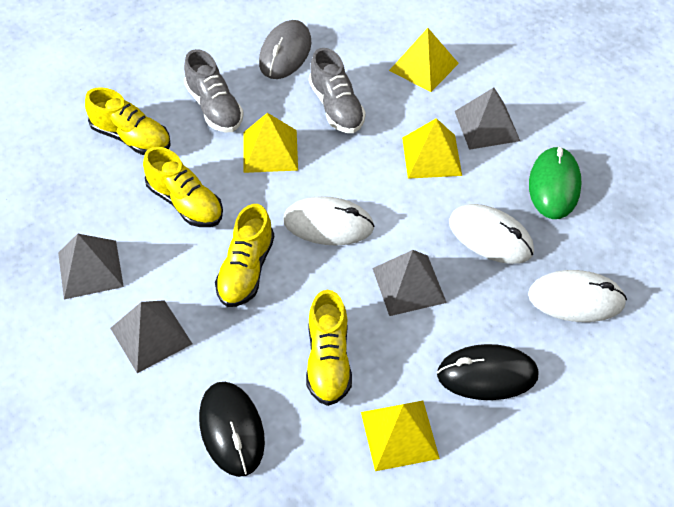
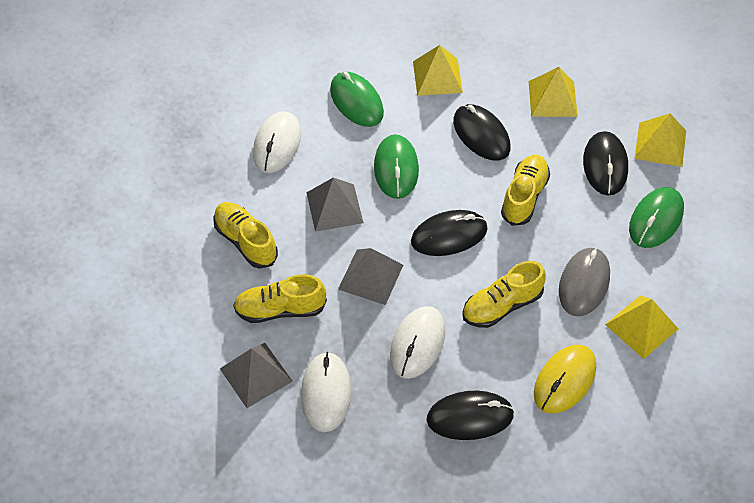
black mouse: 2 -> 4
green mouse: 1 -> 3
grey pyramid: 4 -> 3
grey shoe: 2 -> 0
yellow mouse: 0 -> 1

